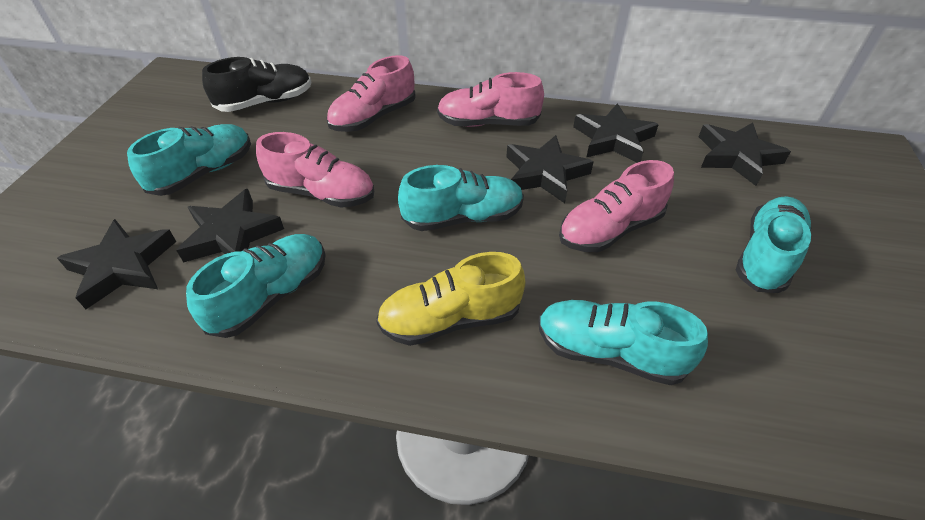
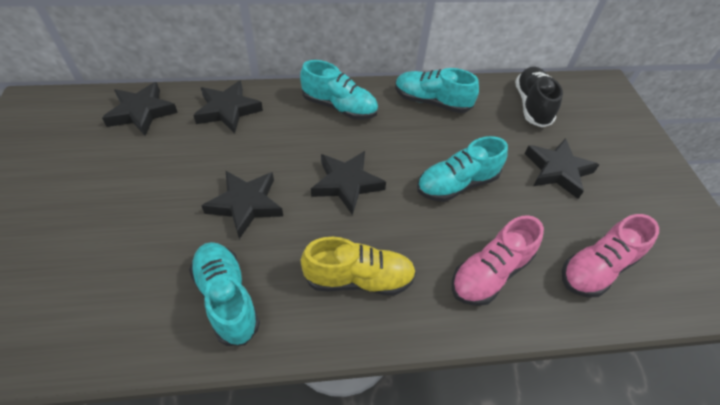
pink shoe: 4 -> 2
turquoise shoe: 5 -> 4

